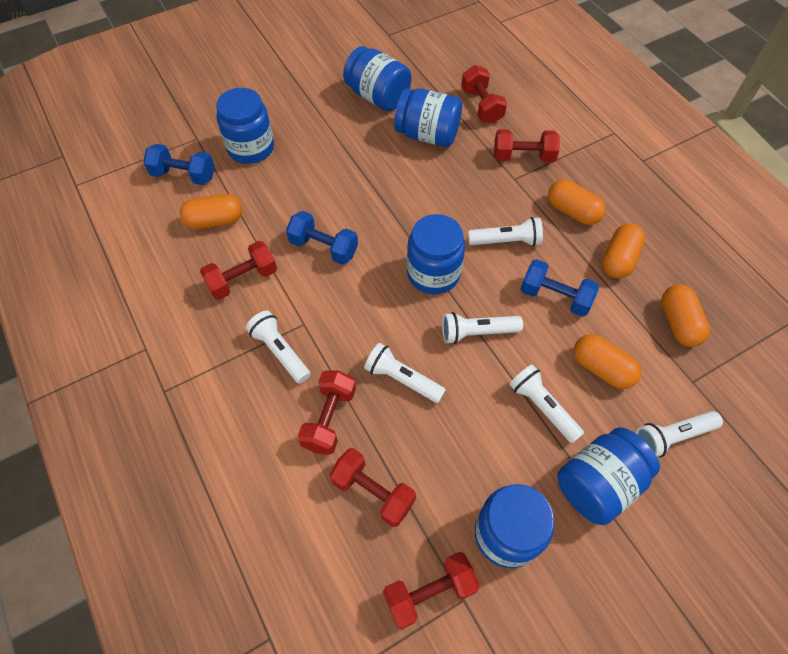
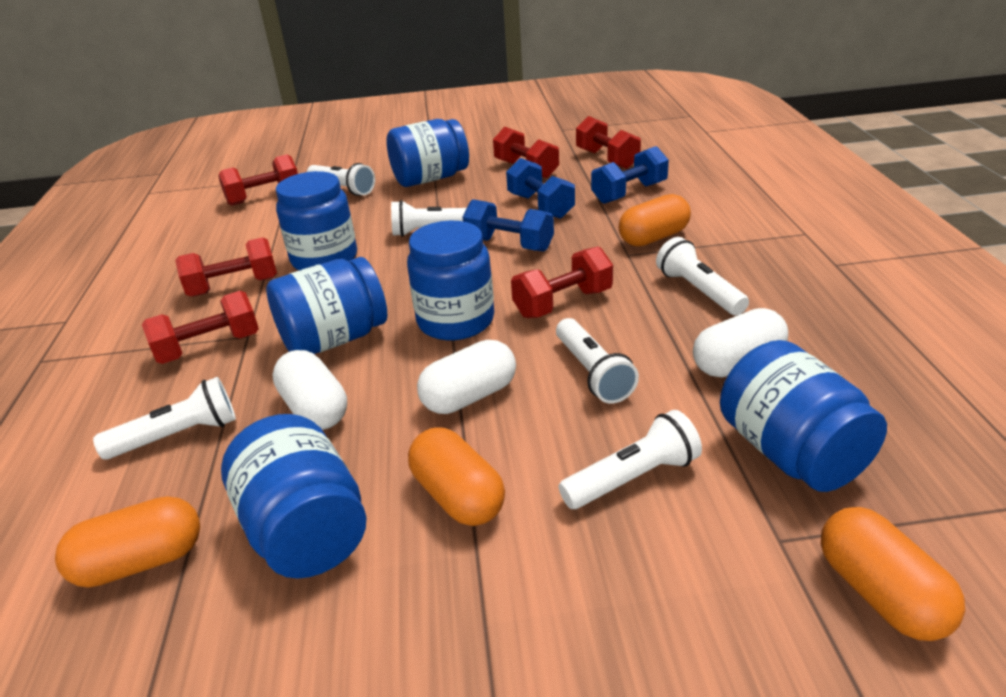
orange capsule: 5 -> 4
white capsule: 0 -> 3

